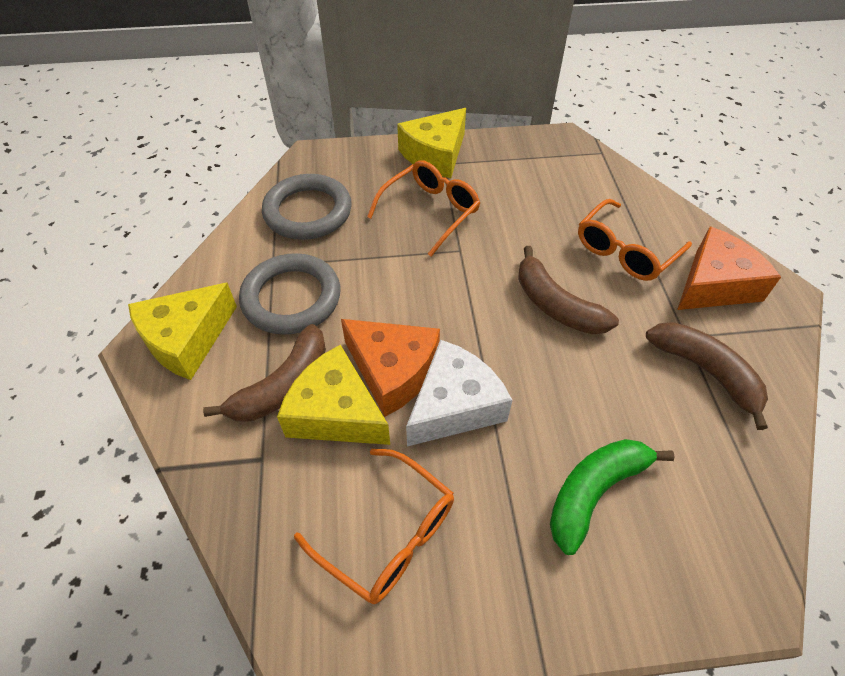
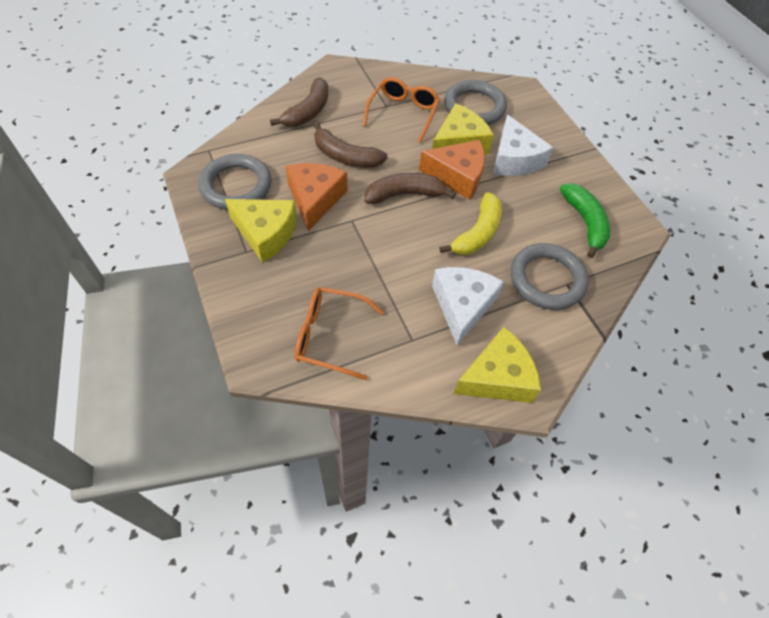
grey ring: 2 -> 3
orange glasses: 3 -> 2
white cheese: 1 -> 2
yellow banana: 0 -> 1

